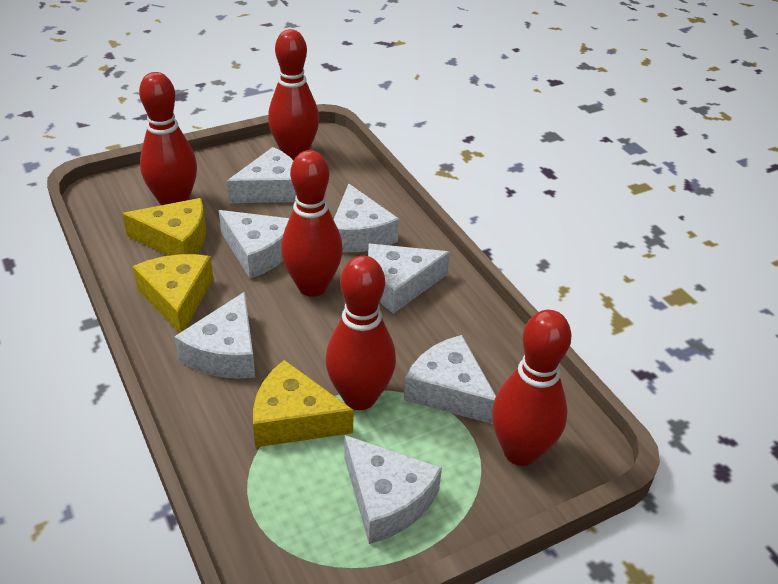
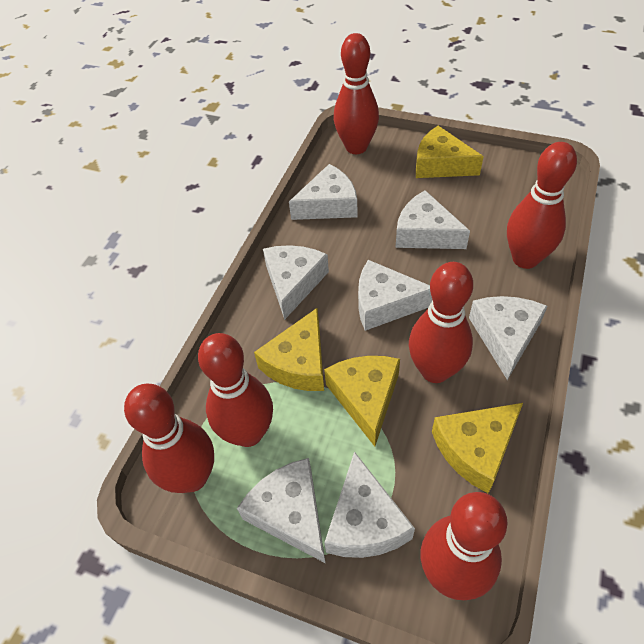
red bowling pin: 5 -> 6
yellow cheese: 3 -> 4

